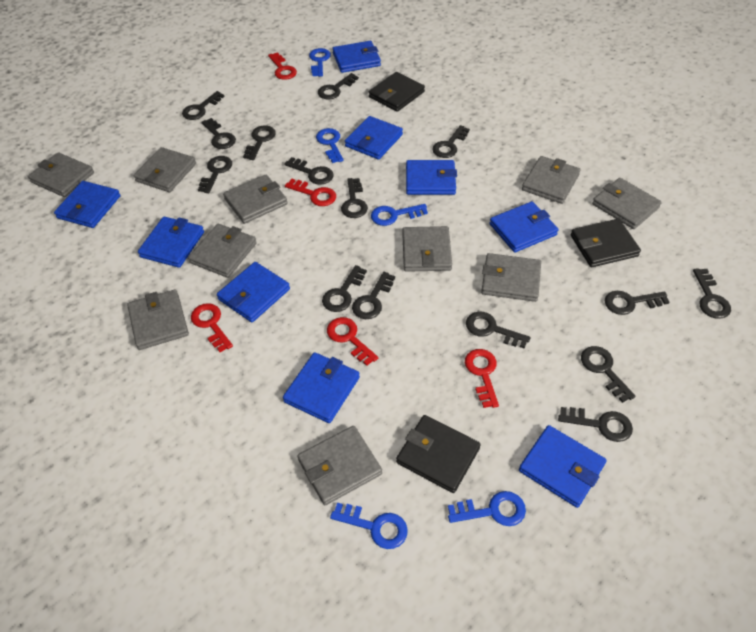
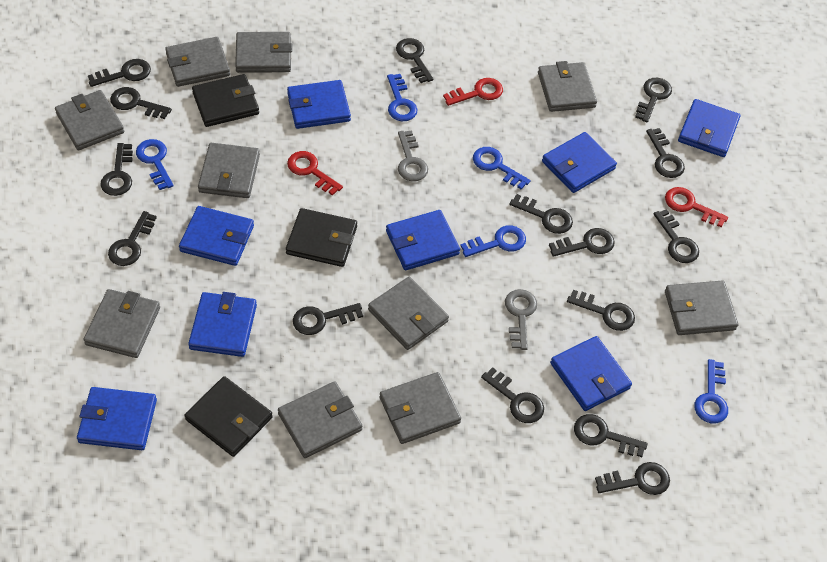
blue wallet: 9 -> 8
grey key: 0 -> 2
red key: 5 -> 3

